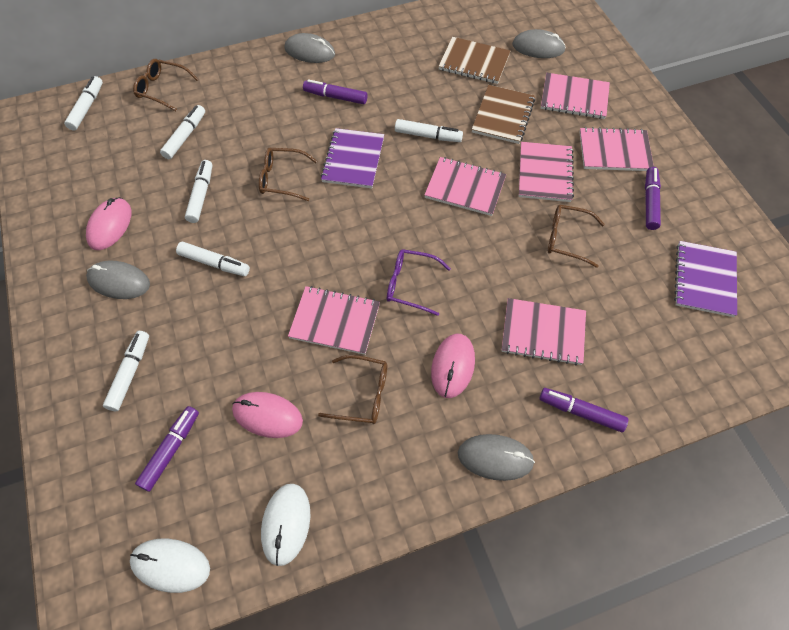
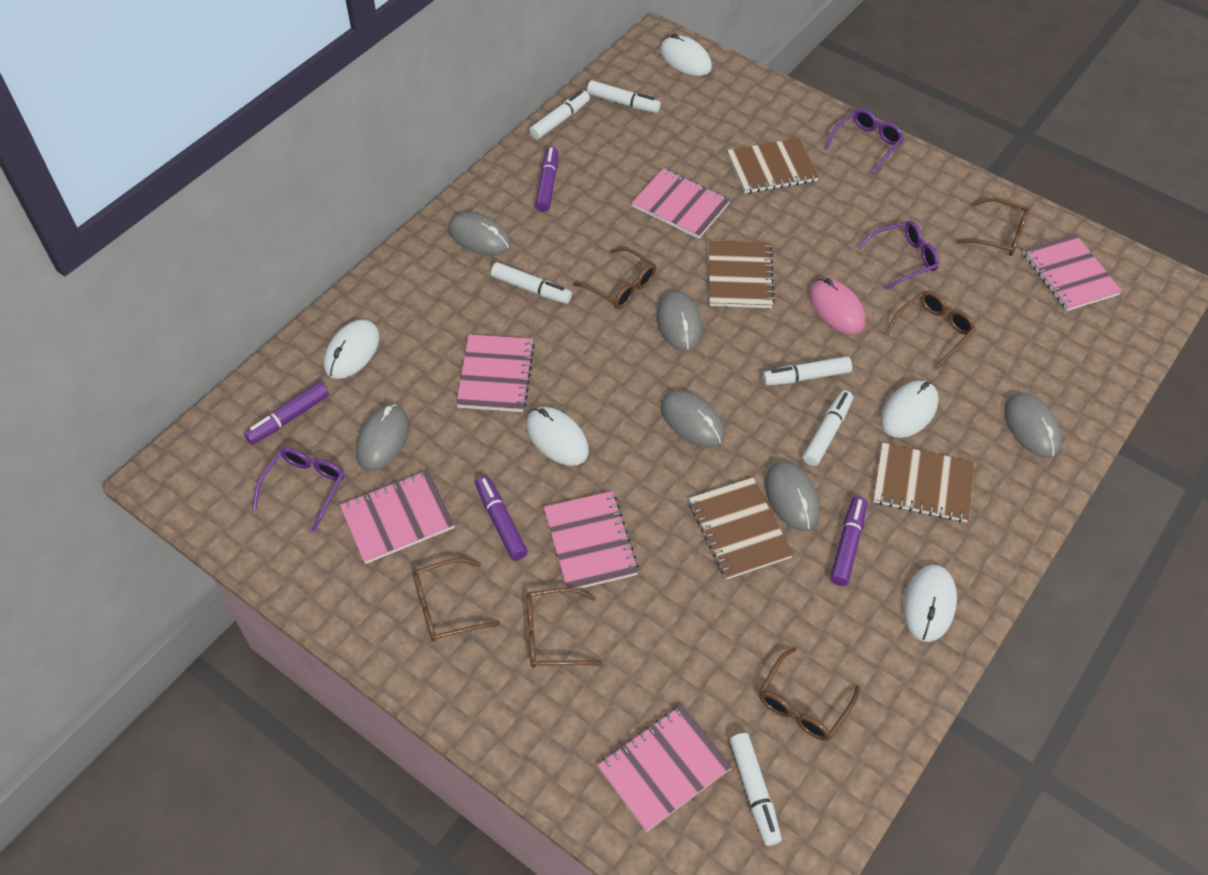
brown glasses: 4 -> 6
brown notebook: 2 -> 4
grey mouse: 4 -> 6
pink mouse: 3 -> 1
purple glasses: 1 -> 3
purple notebook: 2 -> 0
white mouse: 2 -> 5

